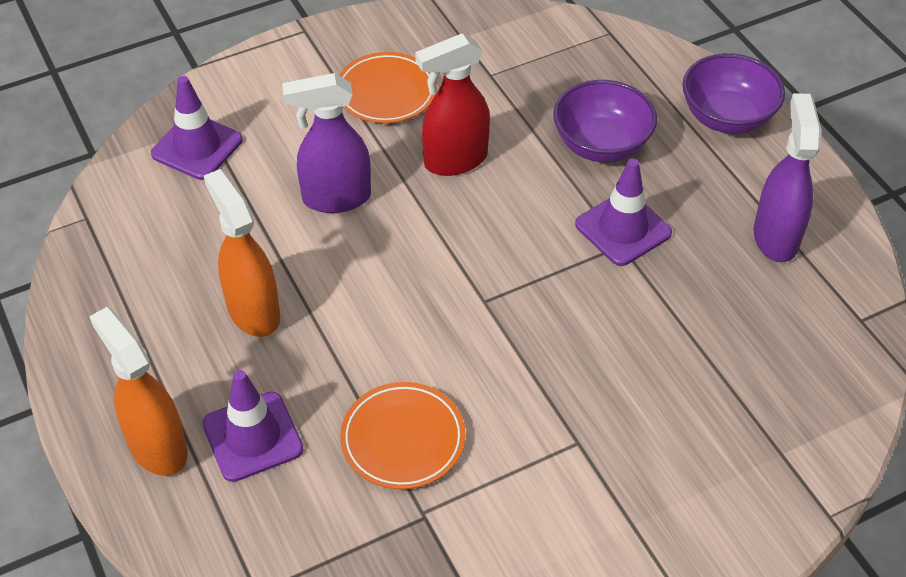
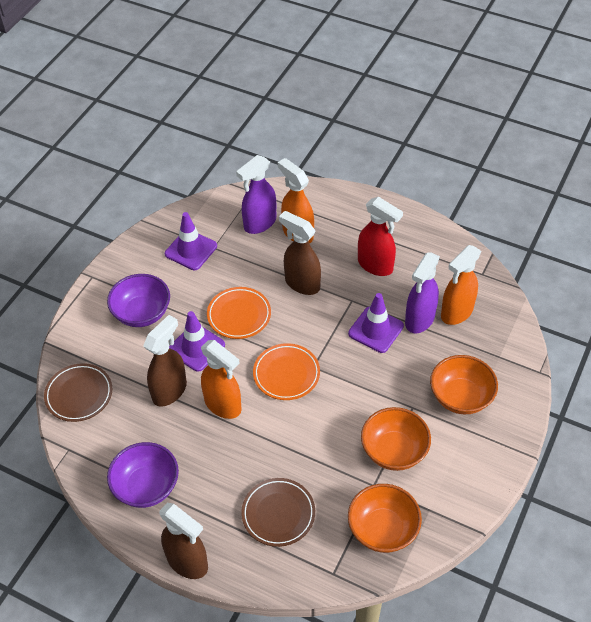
brown plate: 0 -> 2
brown spray bottle: 0 -> 3
orange bowl: 0 -> 3
orange spray bottle: 2 -> 3

